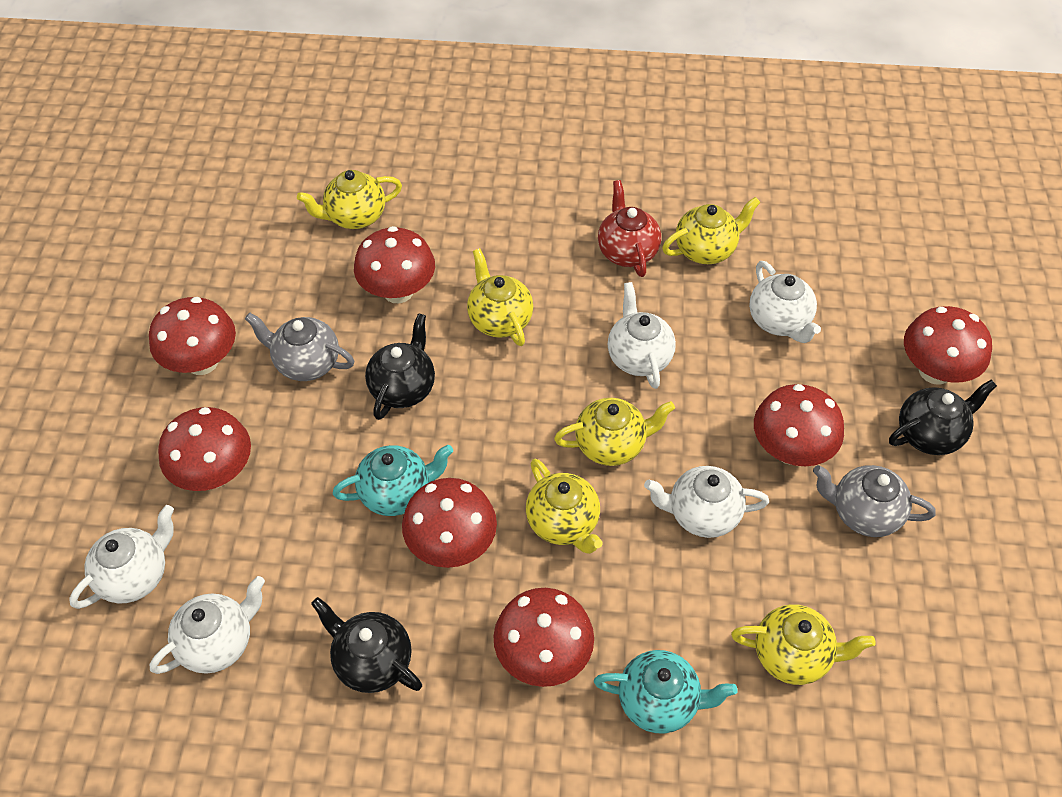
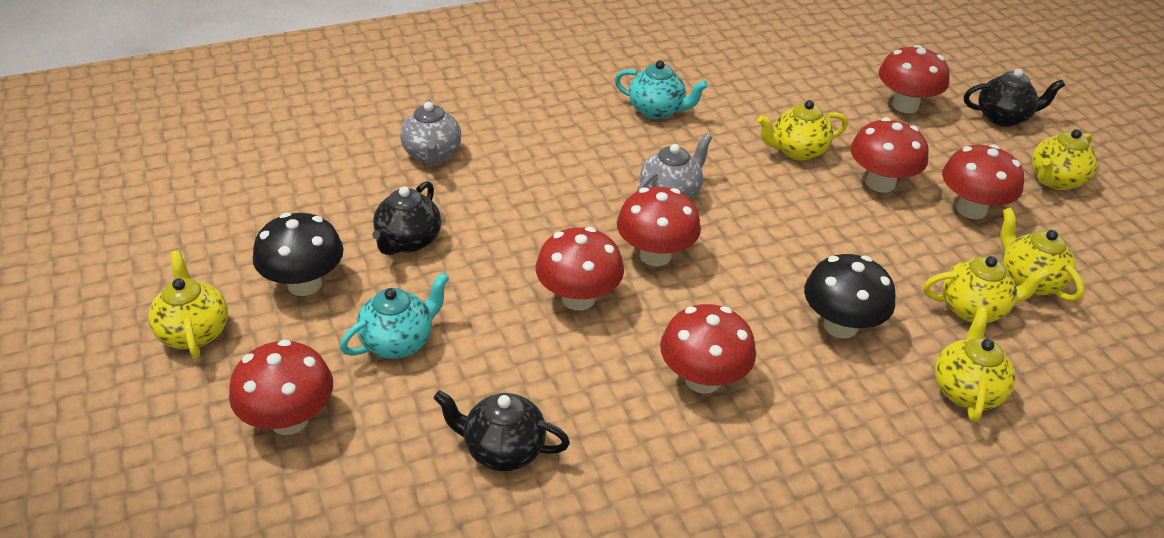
black mushroom: 0 -> 2
red teapot: 1 -> 0
white teapot: 5 -> 0

